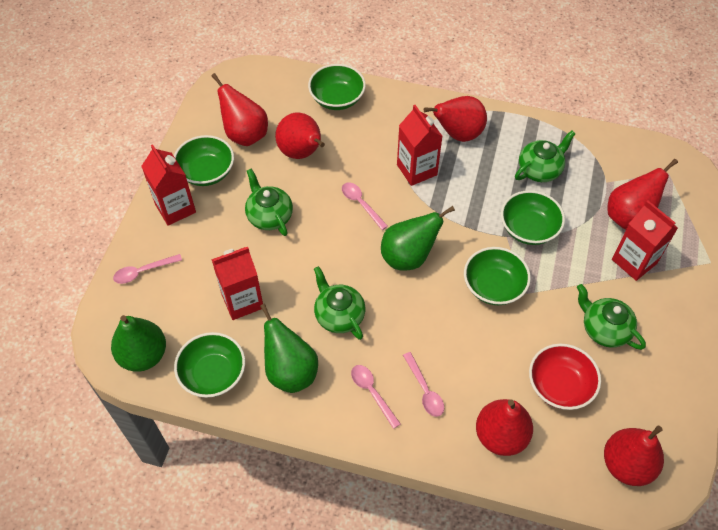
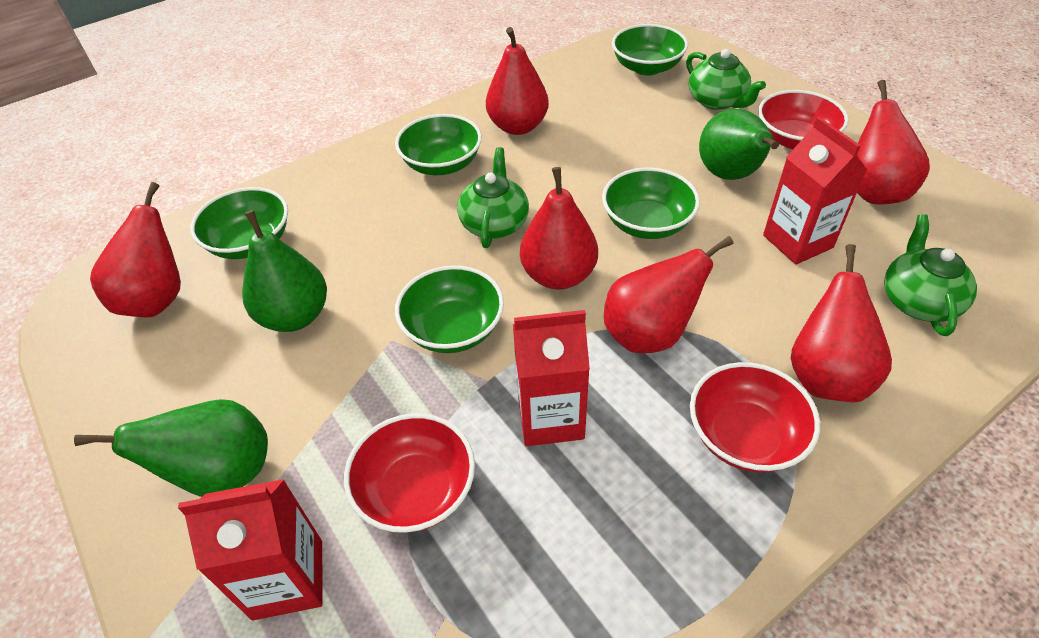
green teapot: 4 -> 3
pink spoon: 4 -> 0
red bowl: 1 -> 3
red carton: 4 -> 3

